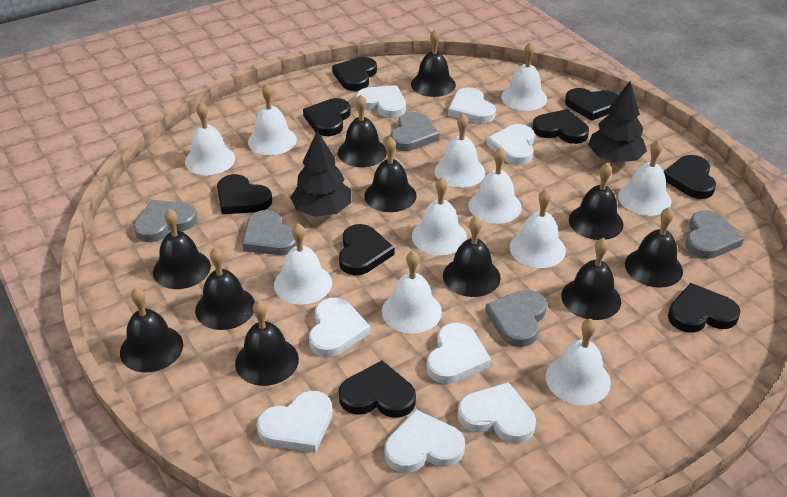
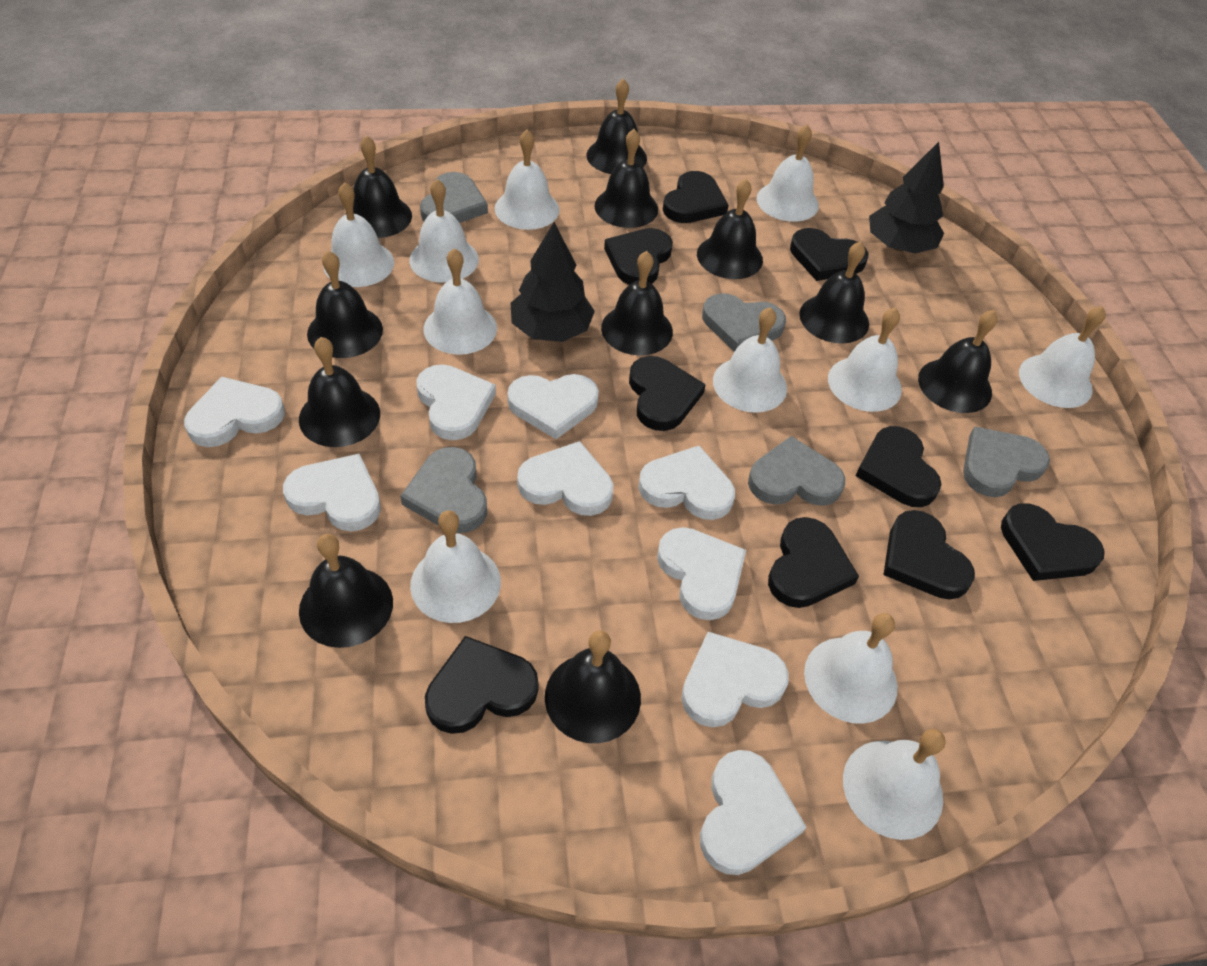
white heart: 8 -> 9

